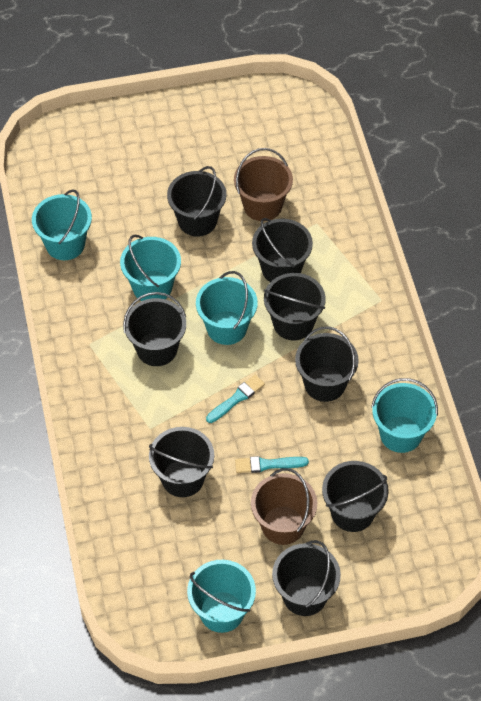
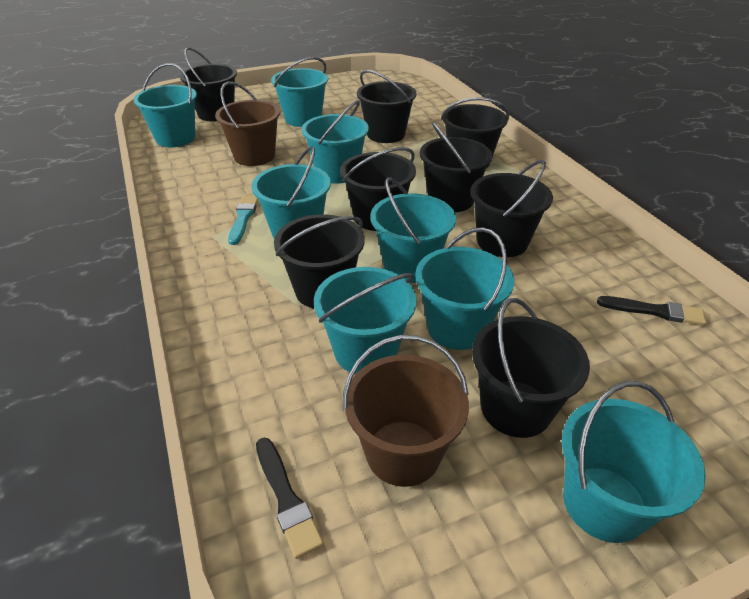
black brush: 0 -> 2
turquoise brush: 2 -> 1
turquoise bucket: 5 -> 8

